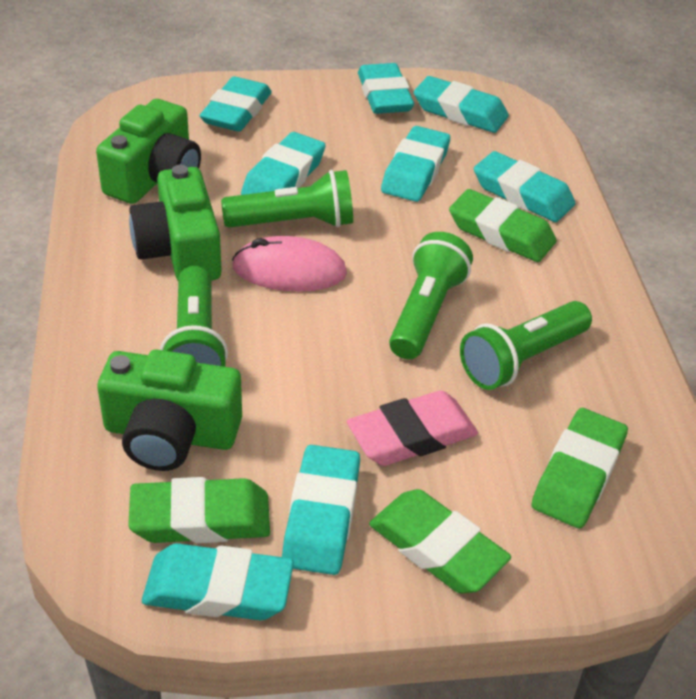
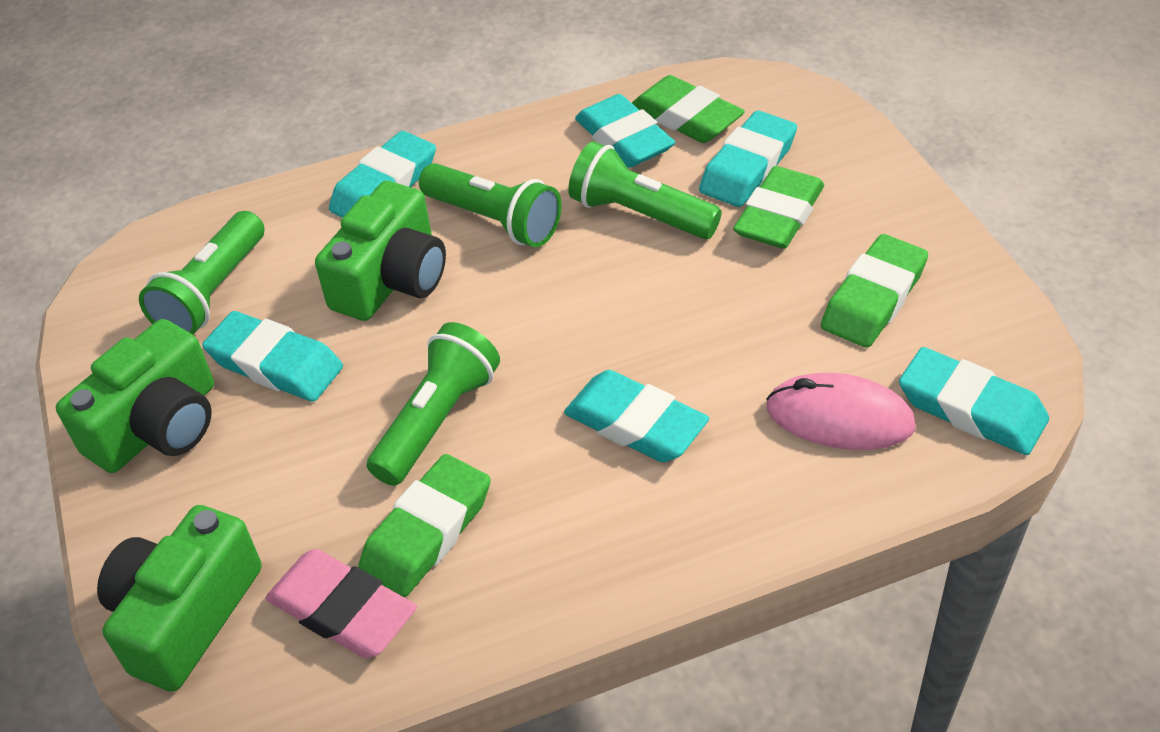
turquoise eraser: 8 -> 6

